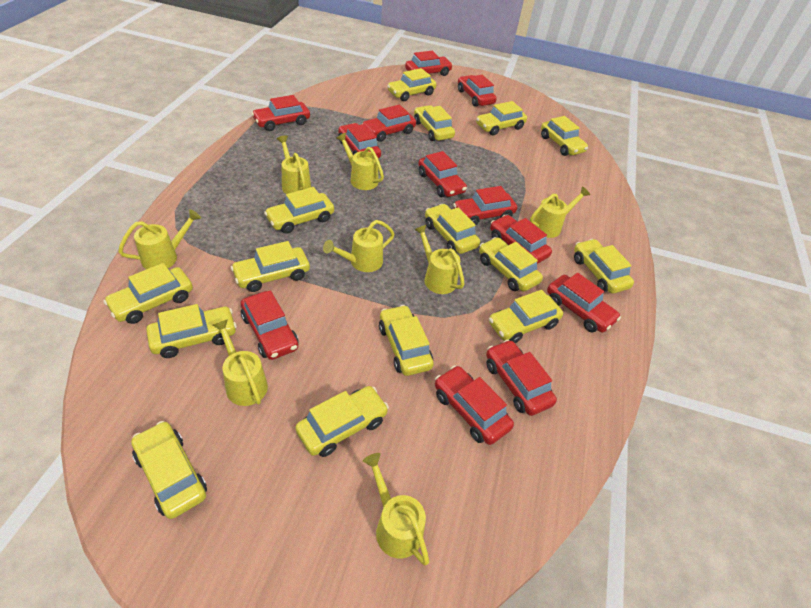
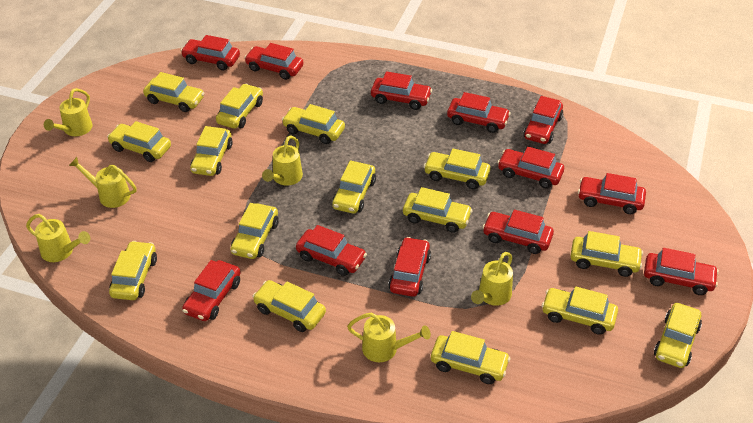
yellow watering can: 8 -> 6

